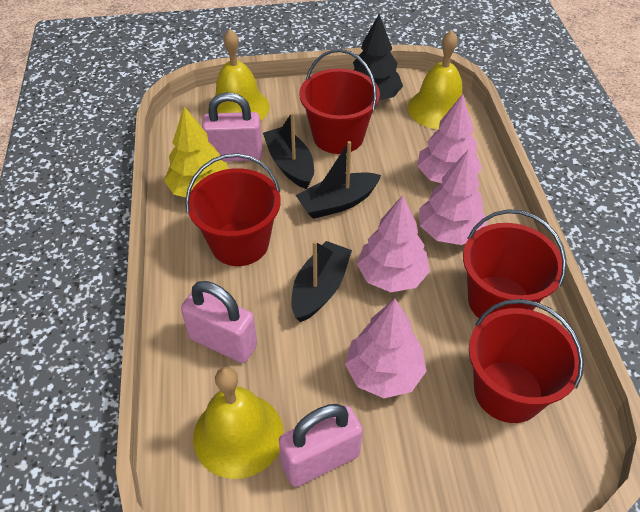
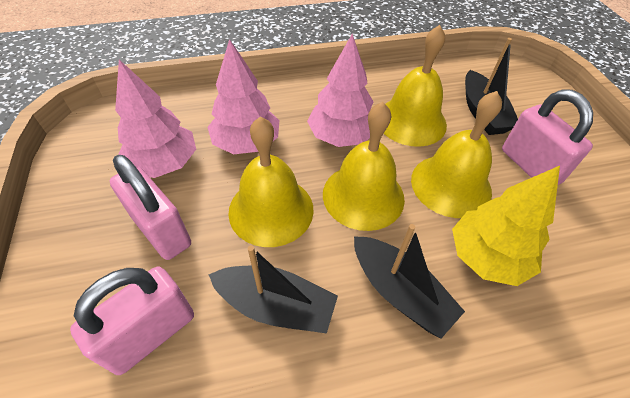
black tree: 1 -> 0
pink tree: 4 -> 3
red bucket: 4 -> 0
yellow bell: 3 -> 4

